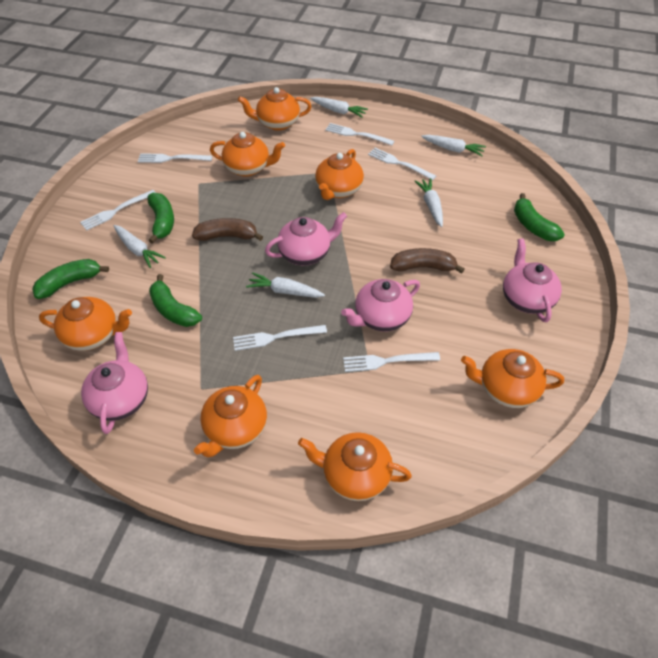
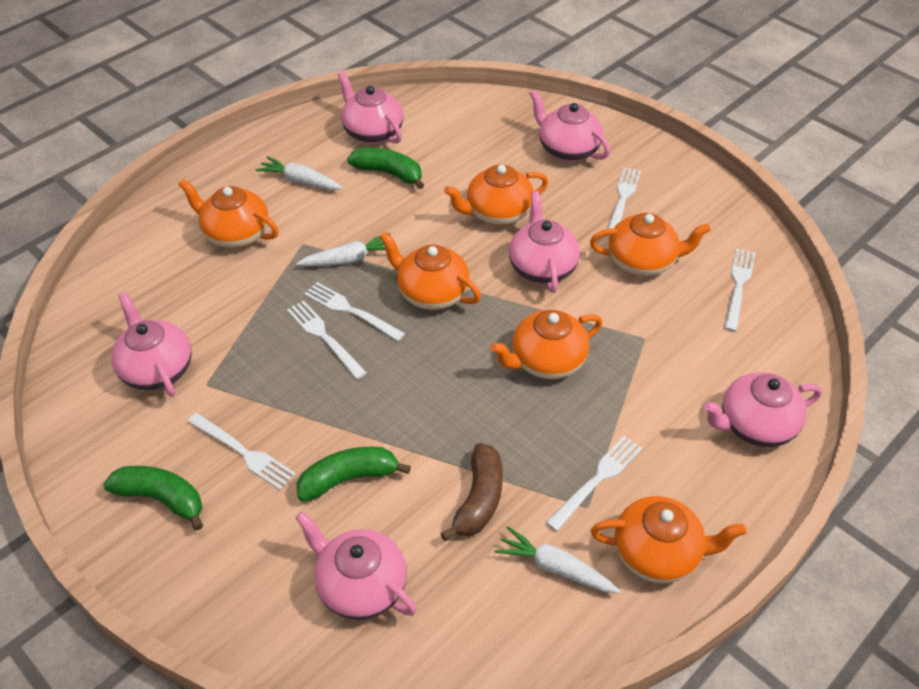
brown banana: 2 -> 1
green banana: 4 -> 3
orange teapot: 7 -> 6
pink teapot: 4 -> 6
white carrot: 5 -> 3

